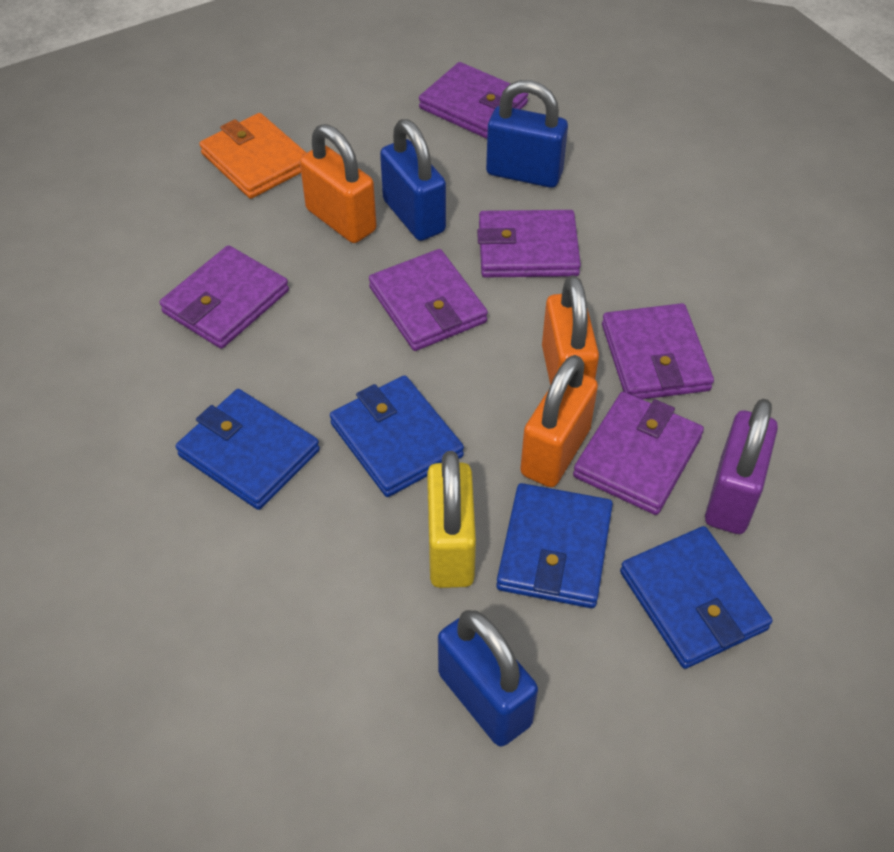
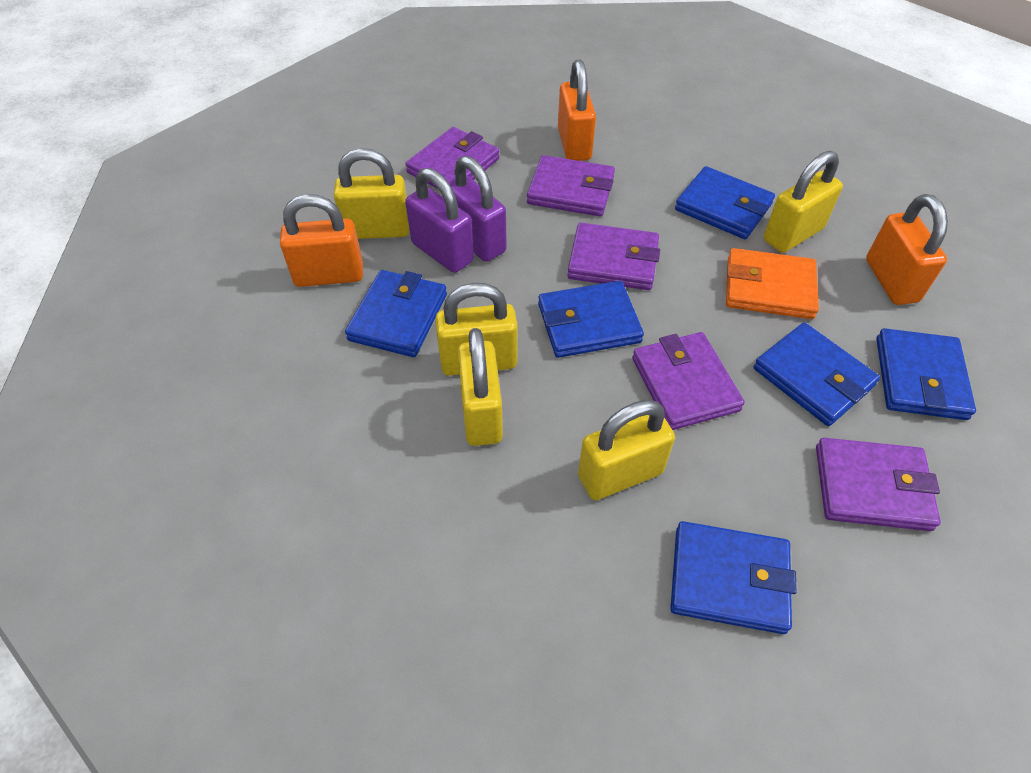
blue padlock: 3 -> 0
blue wallet: 4 -> 6
purple padlock: 1 -> 2
purple wallet: 6 -> 5
yellow padlock: 1 -> 5

